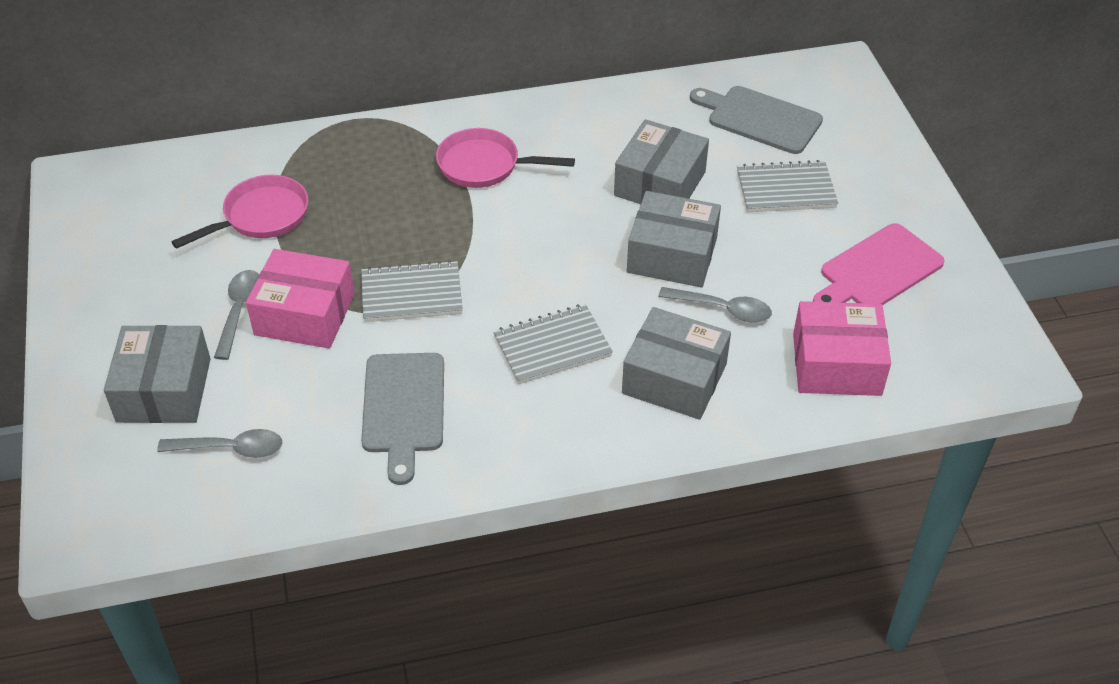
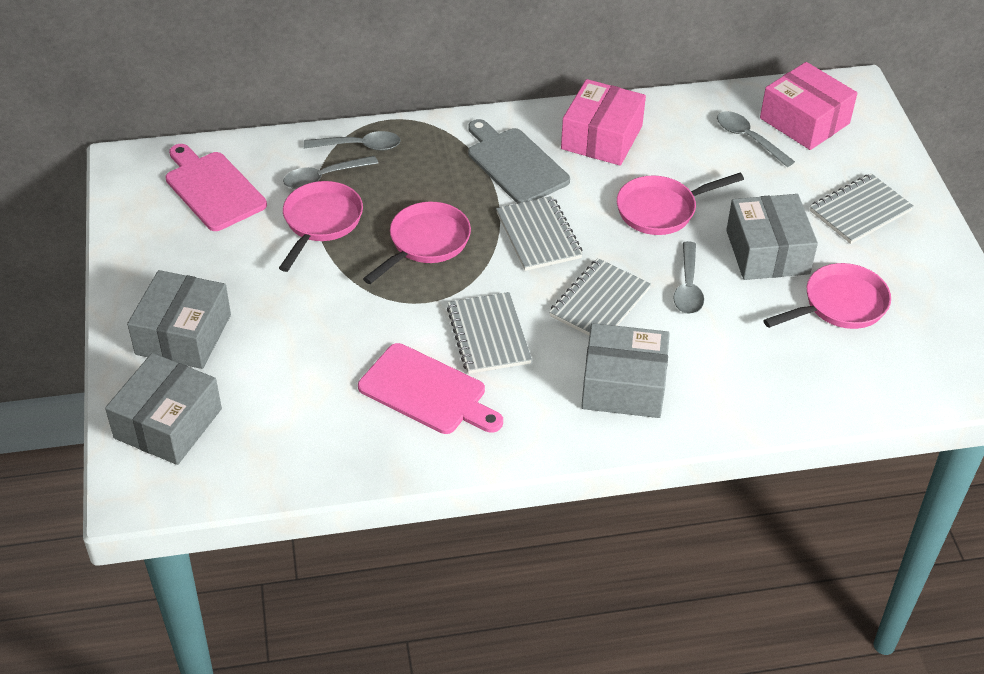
grey cutting board: 2 -> 1
grey notebook: 3 -> 4
grey spoon: 3 -> 4
pink cutting board: 1 -> 2
pink pan: 2 -> 4

